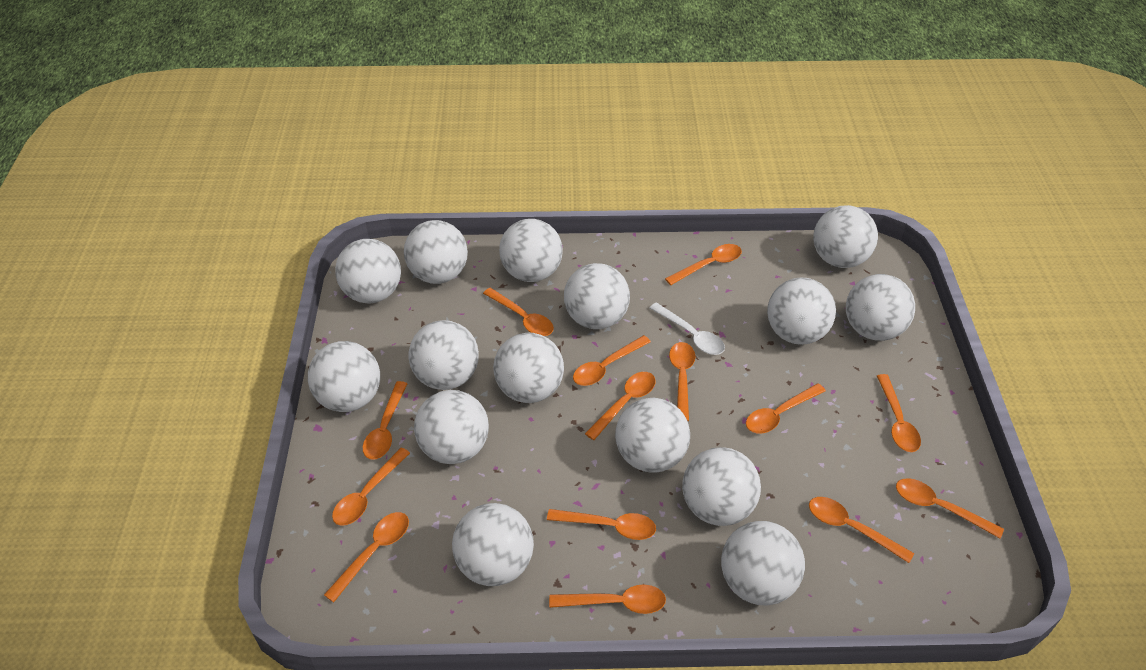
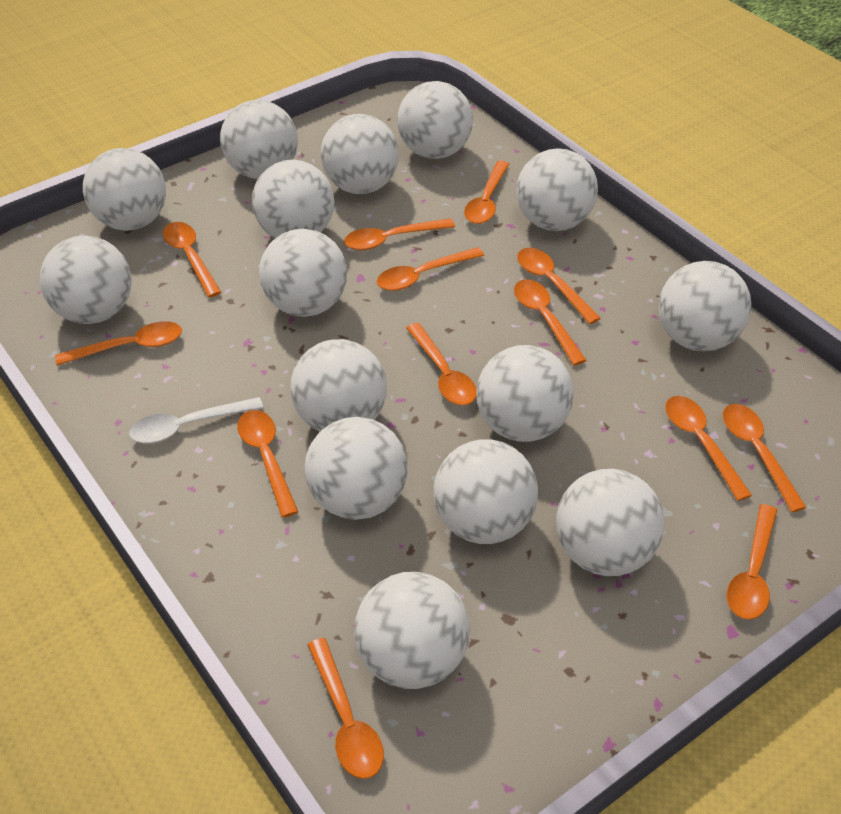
orange spoon: 14 -> 13

